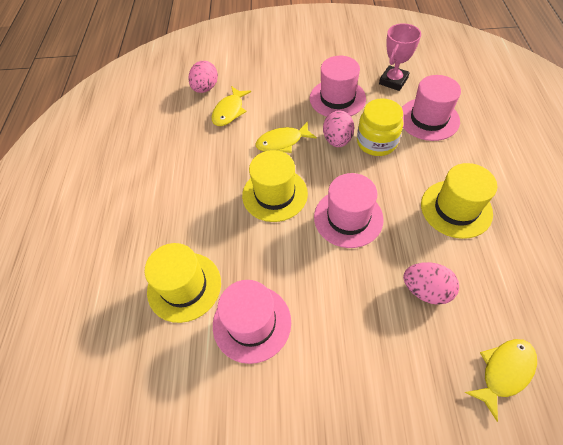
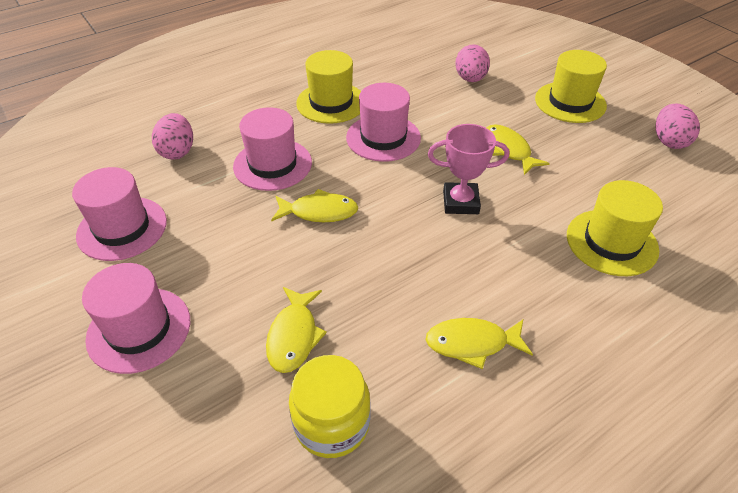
yellow fish: 3 -> 4

